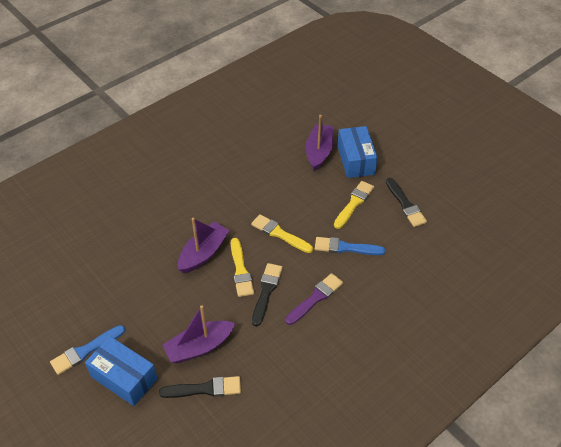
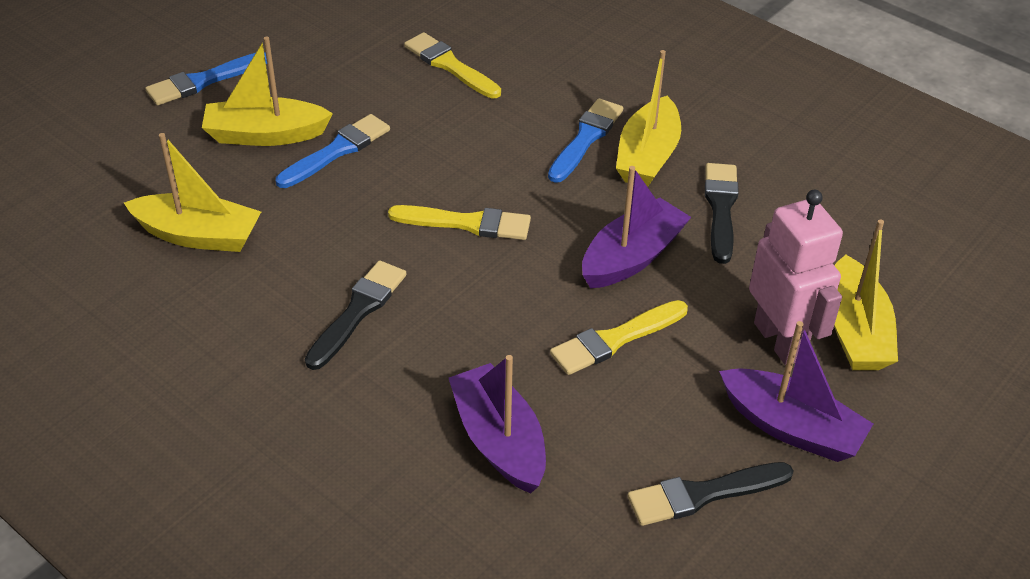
blue box: 2 -> 0
blue brush: 2 -> 3
pink robot: 0 -> 1
purple brush: 1 -> 0
yellow boat: 0 -> 4

